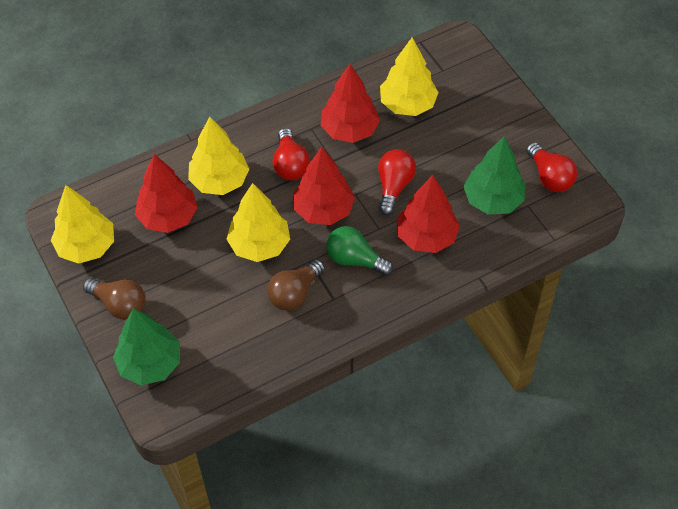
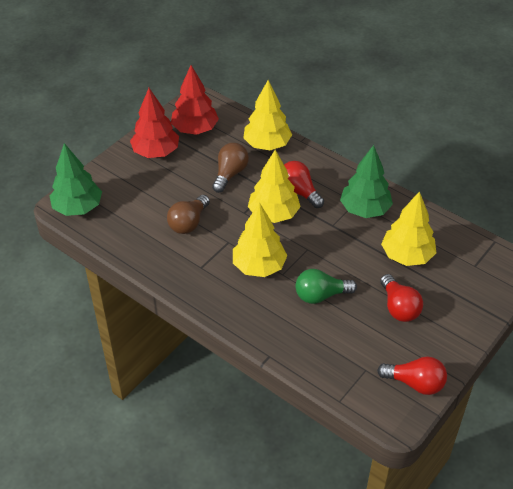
red tree: 4 -> 2

